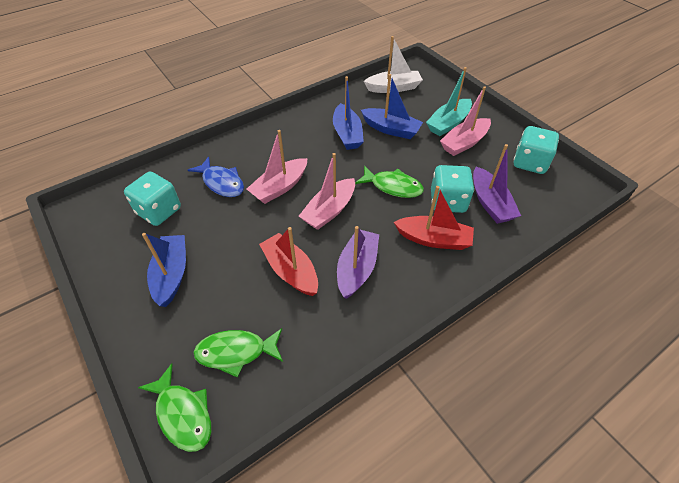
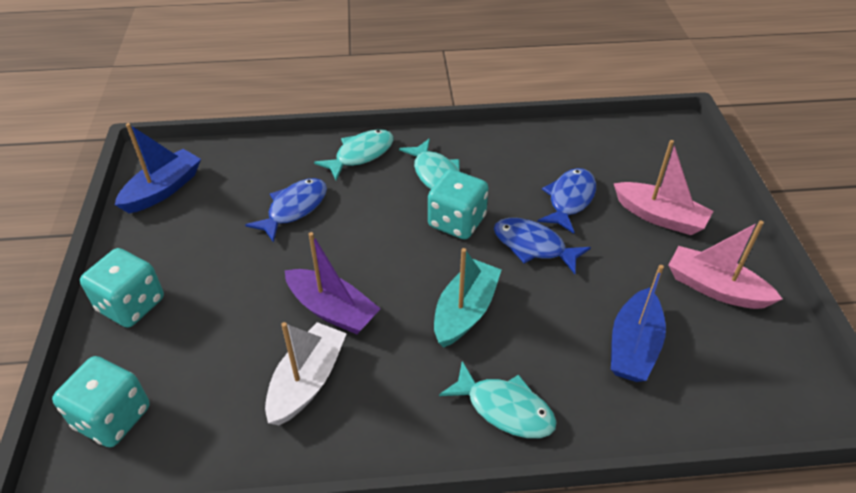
blue boat: 3 -> 2
blue fish: 1 -> 3
green fish: 3 -> 0
pink boat: 3 -> 2
purple boat: 2 -> 1
red boat: 2 -> 0
turquoise fish: 0 -> 3

